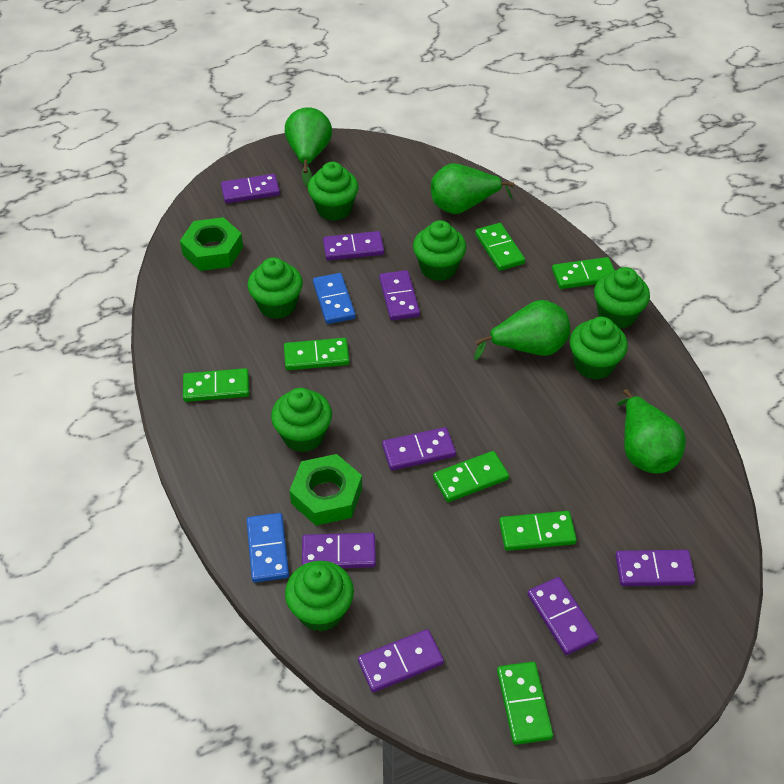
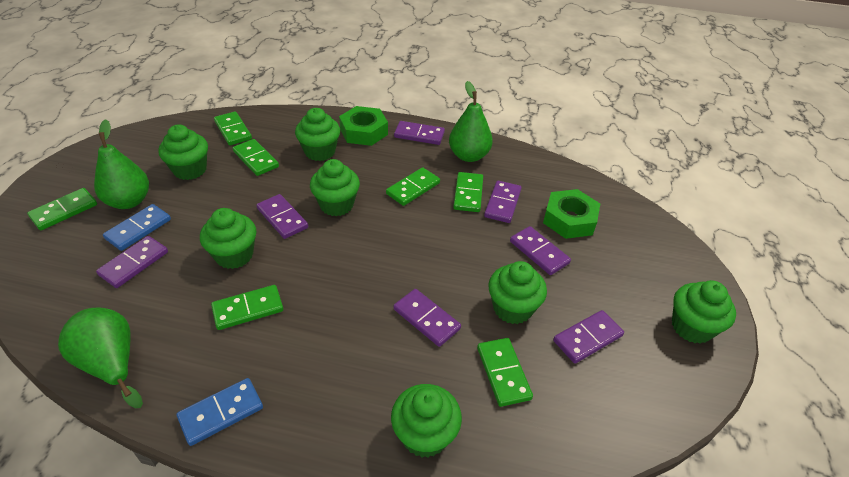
green pear: 4 -> 3
purple domino: 8 -> 7

